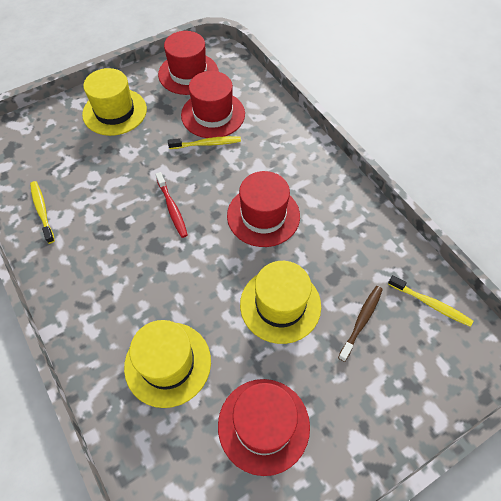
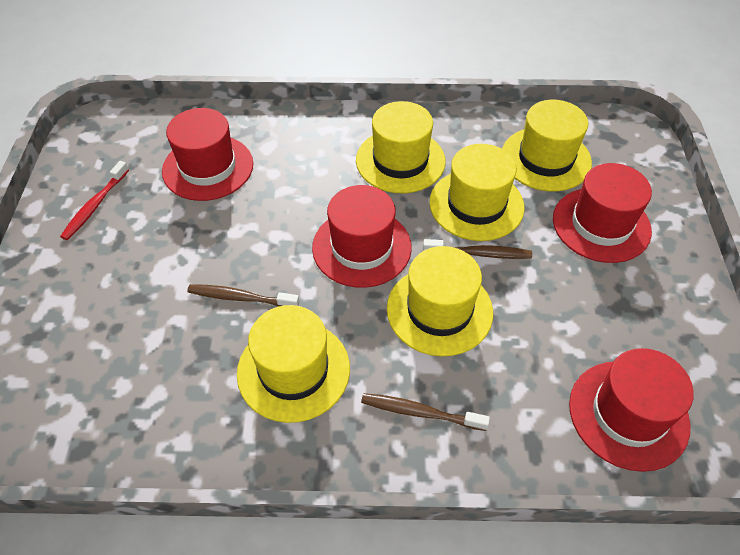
brown toothbrush: 1 -> 3
yellow hat: 3 -> 5
yellow toothbrush: 3 -> 0

